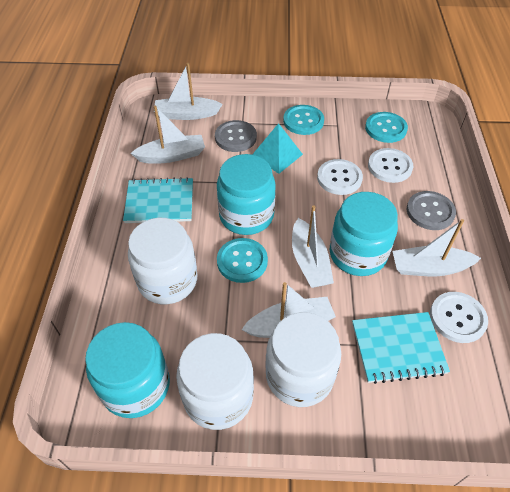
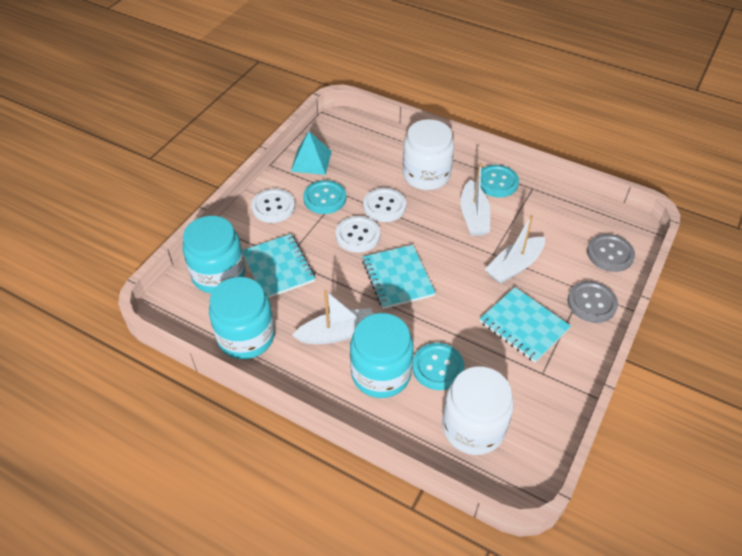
turquoise notebook: 2 -> 3
white boat: 5 -> 3
white jar: 3 -> 2

